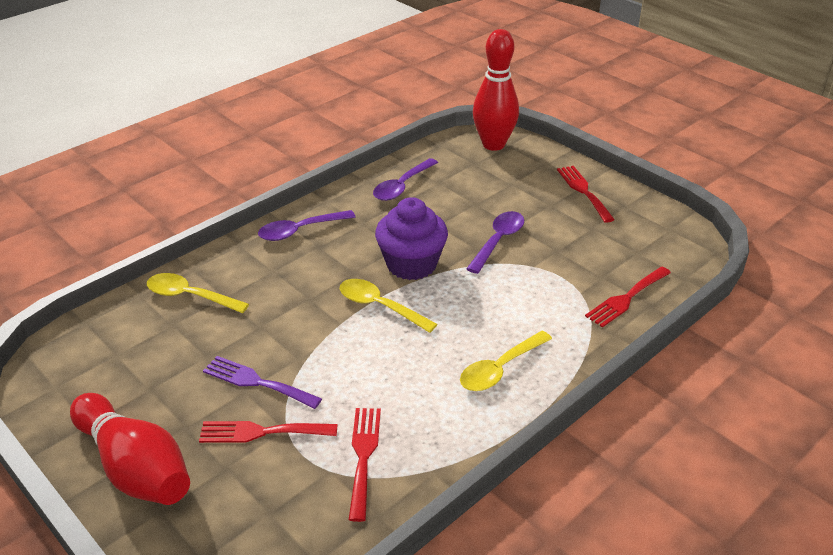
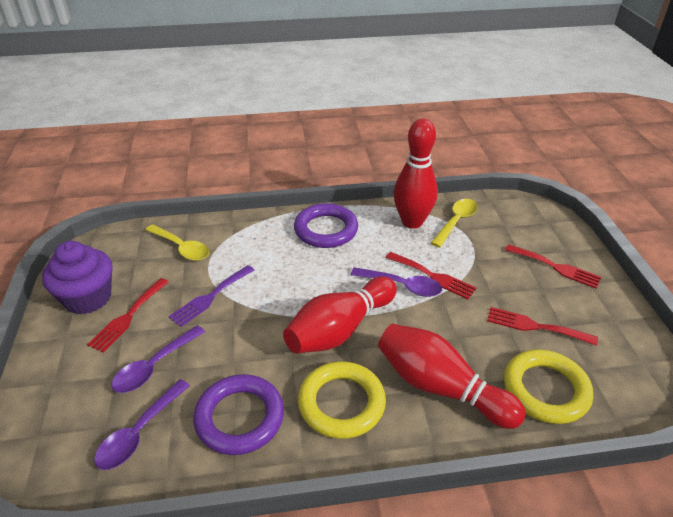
purple ring: 0 -> 2
red bowling pin: 2 -> 3
yellow ring: 0 -> 2
yellow spoon: 3 -> 2

